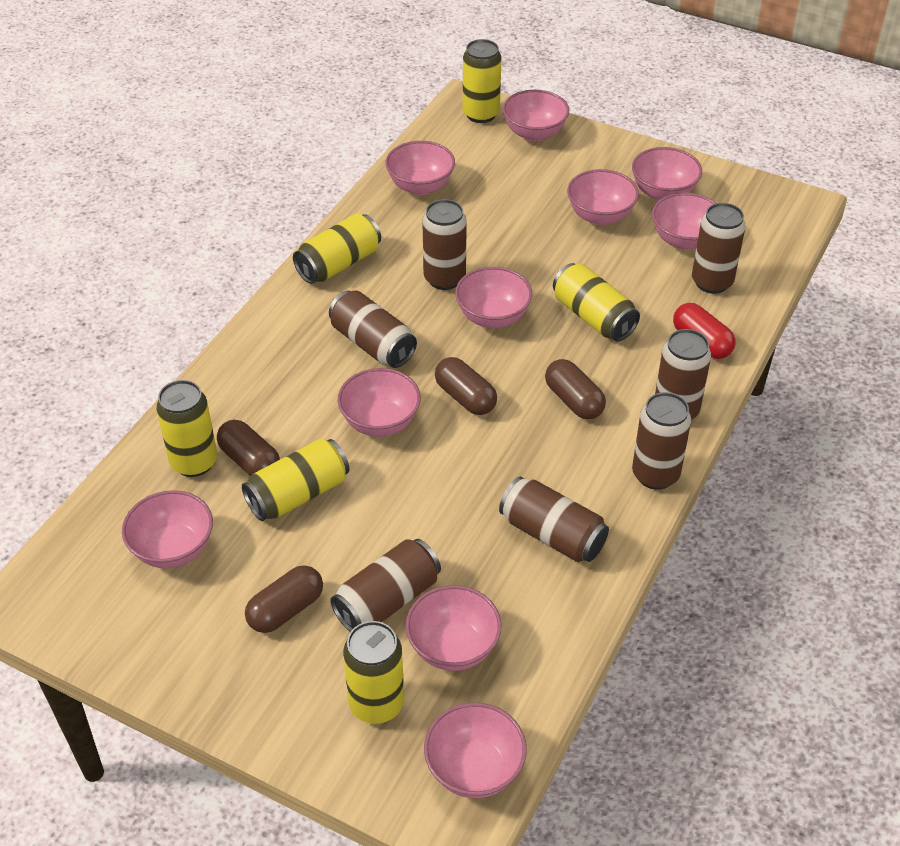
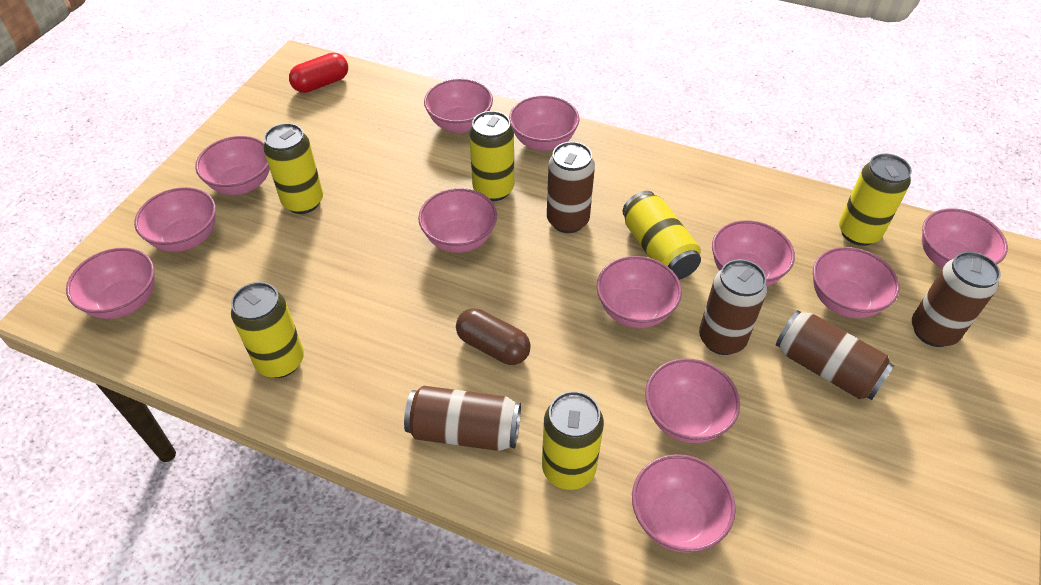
brown can: 7 -> 5
brown capsule: 4 -> 1
pink bowl: 10 -> 12

